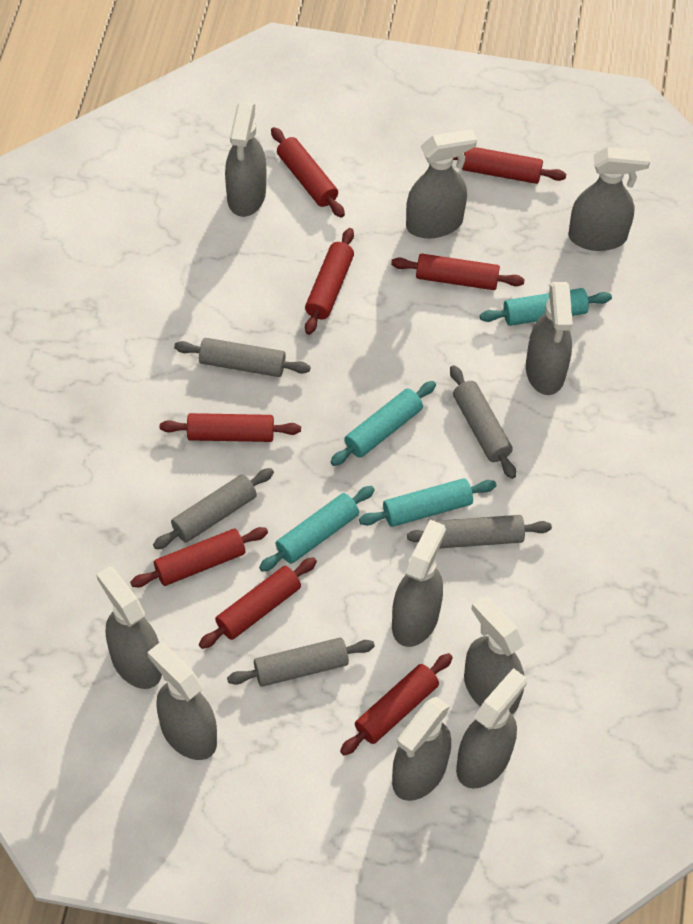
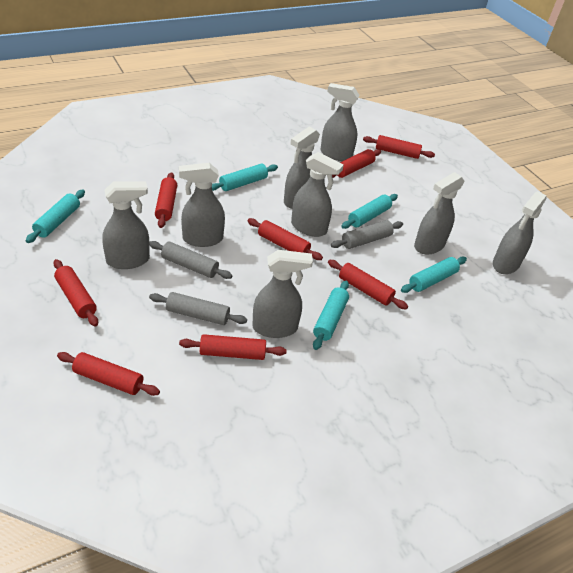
grey rolling pin: 5 -> 3
grey spray bottle: 10 -> 8
turquoise rolling pin: 4 -> 5

